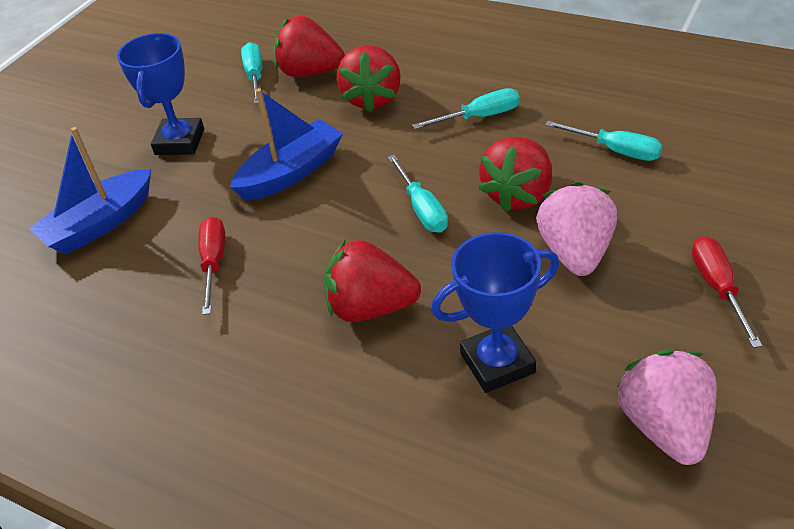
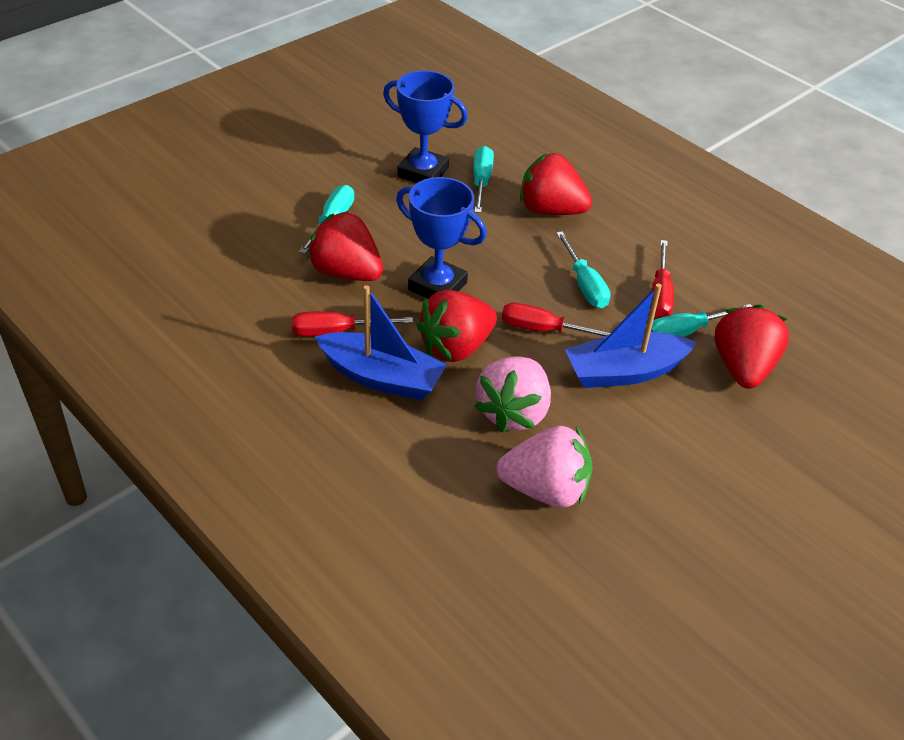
red screwdriver: 2 -> 3

